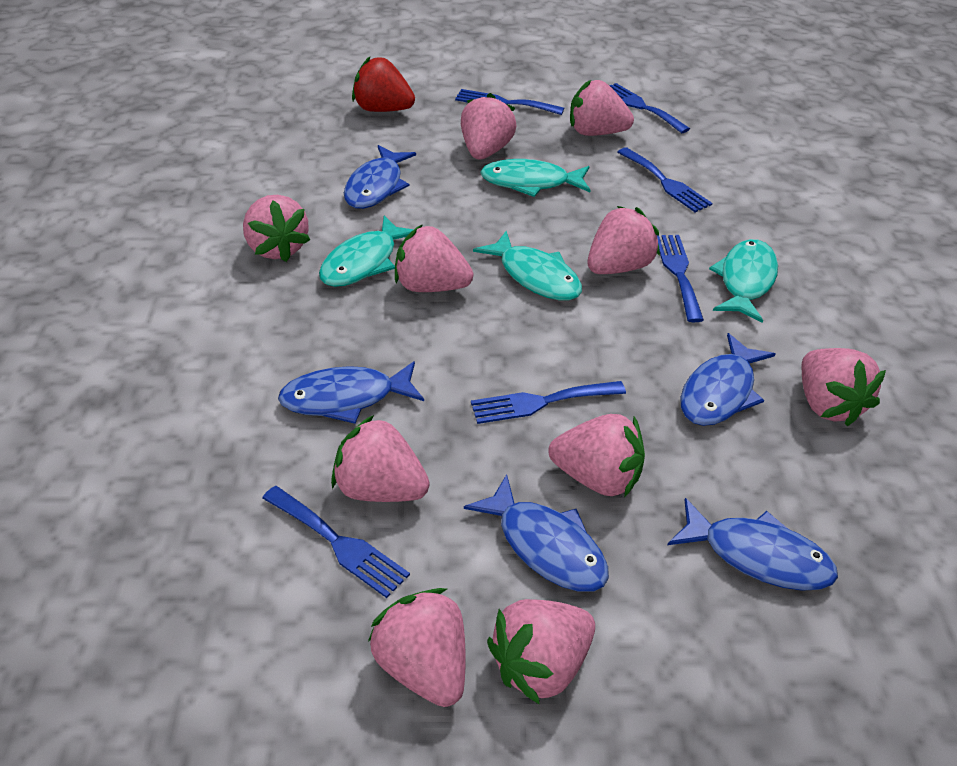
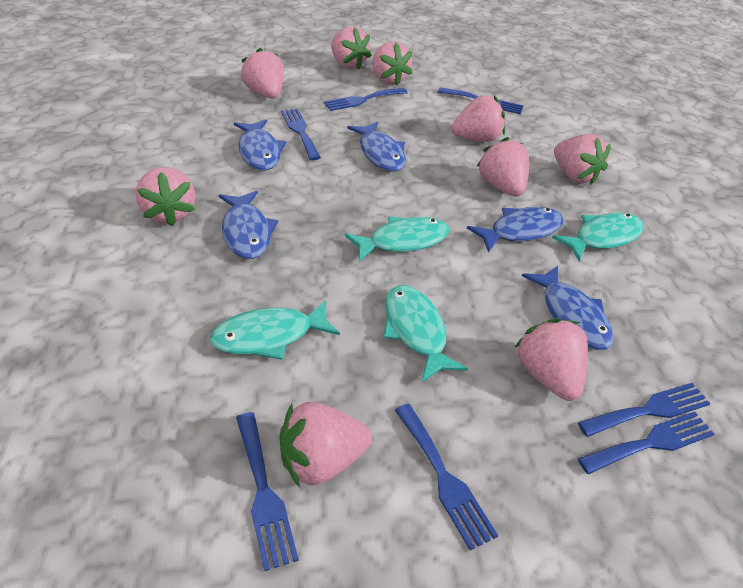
blue fork: 6 -> 7
pink strawberry: 10 -> 9
red strawberry: 1 -> 0

